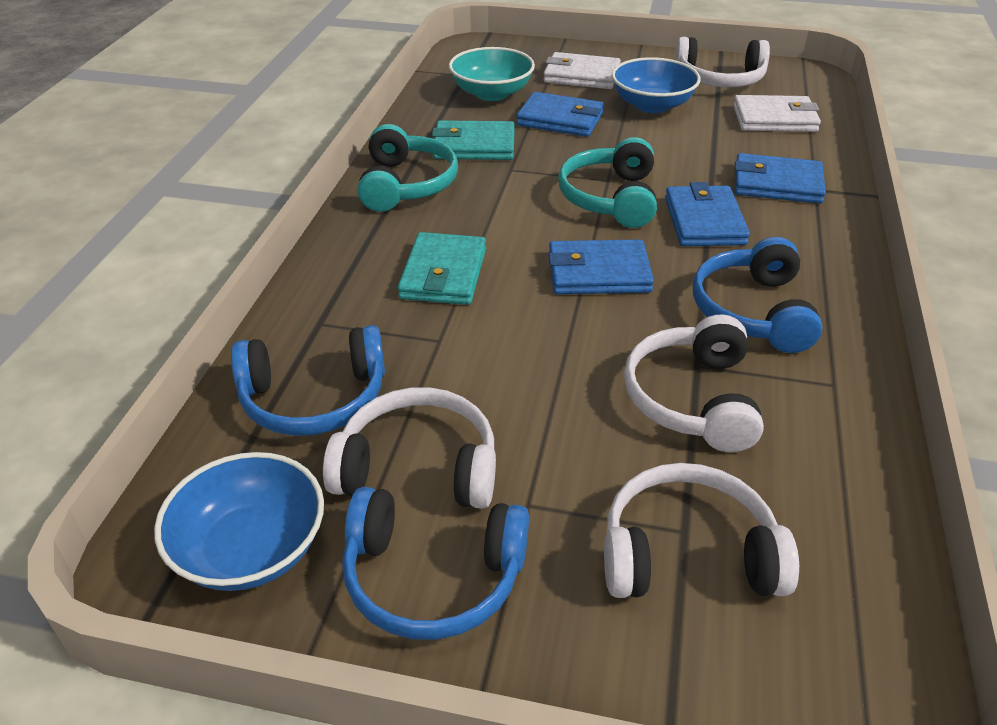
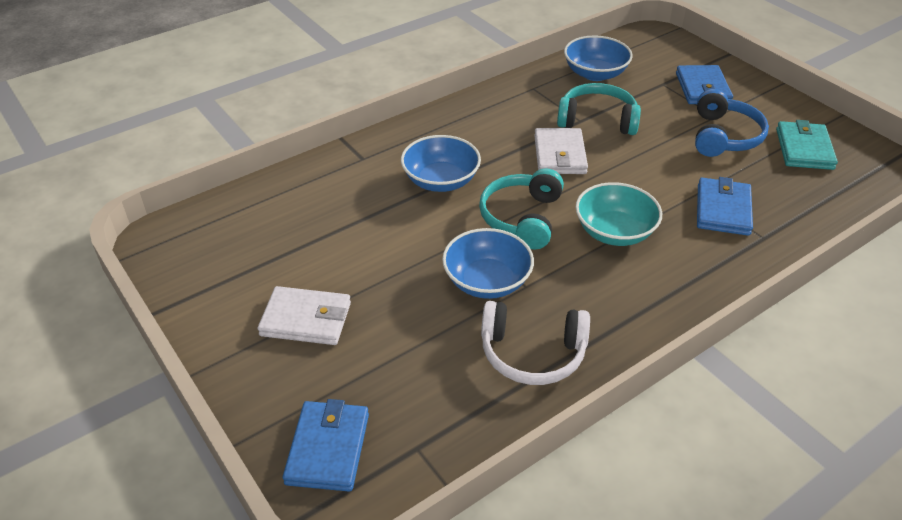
blue bowl: 2 -> 3
blue headphones: 3 -> 1
blue wallet: 4 -> 3
turquoise wallet: 2 -> 1
white headphones: 4 -> 1

